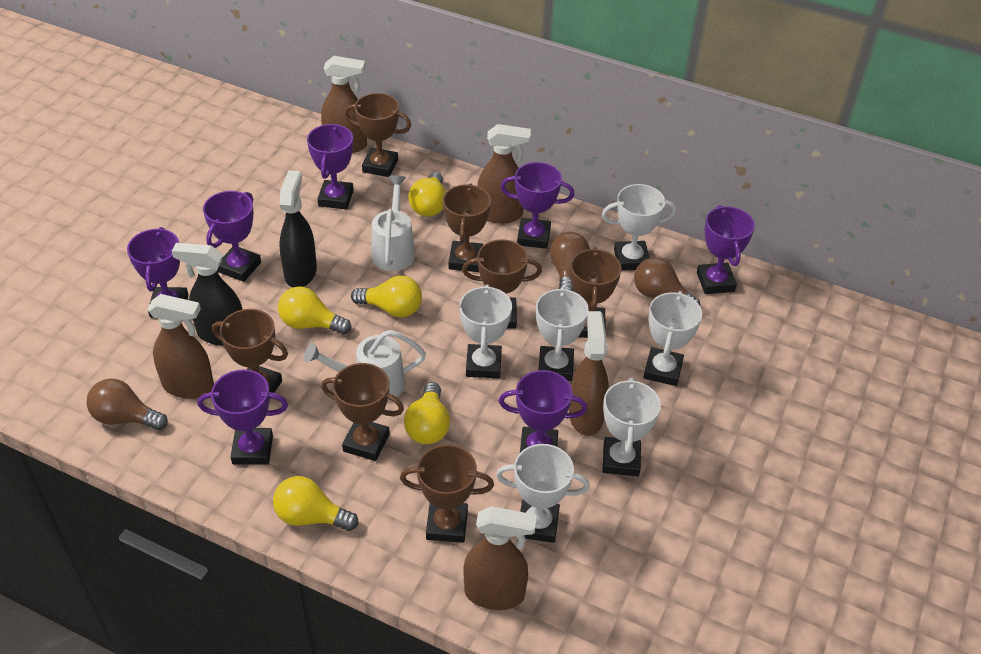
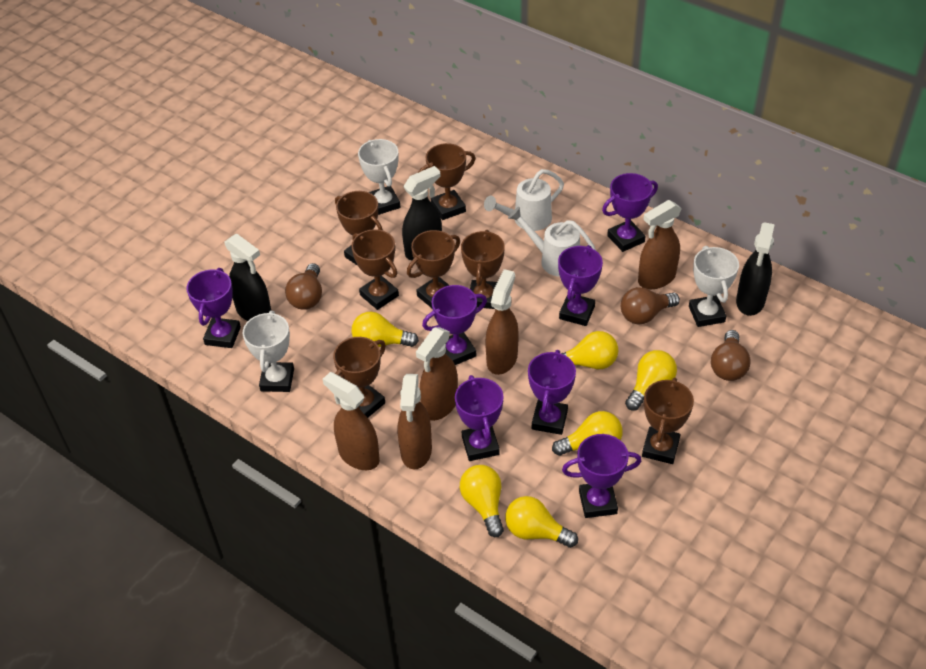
black spray bottle: 2 -> 3
white trophy: 6 -> 3
yellow light bulb: 5 -> 6

